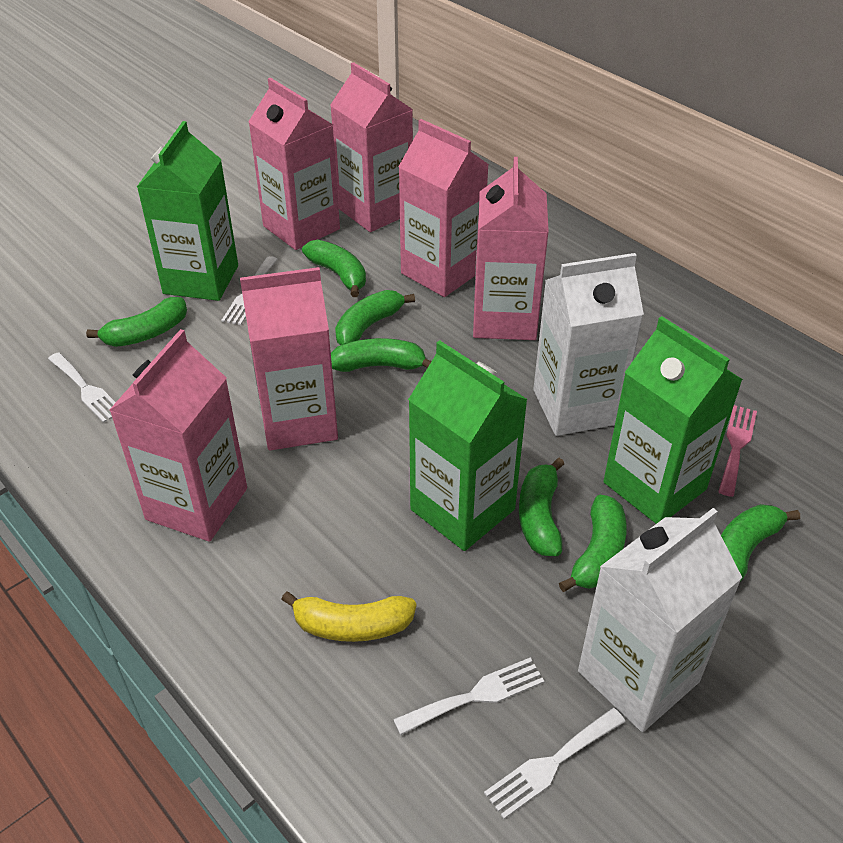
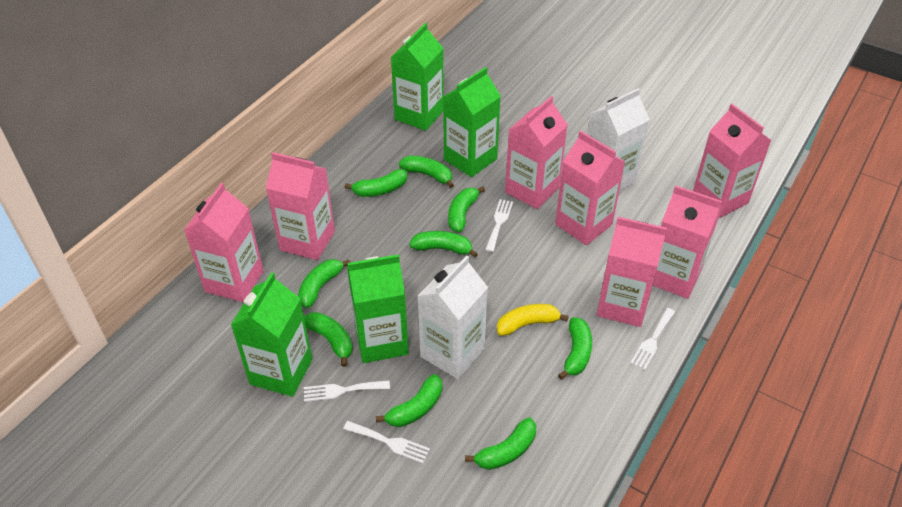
green banana: 7 -> 9
green carton: 3 -> 4
pink carton: 6 -> 7
pink fork: 1 -> 0

